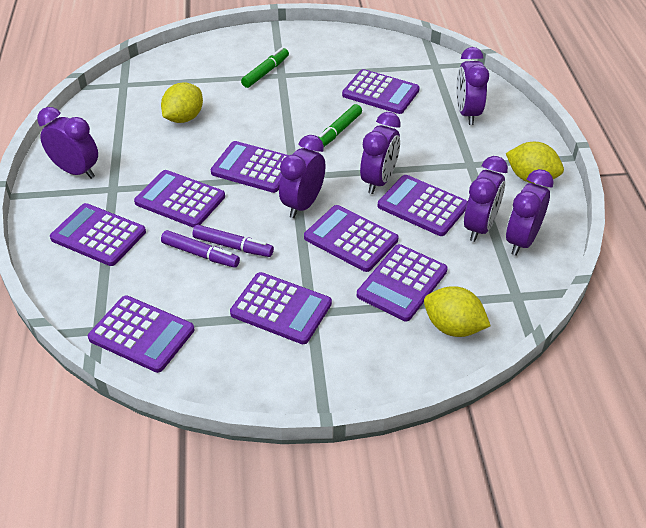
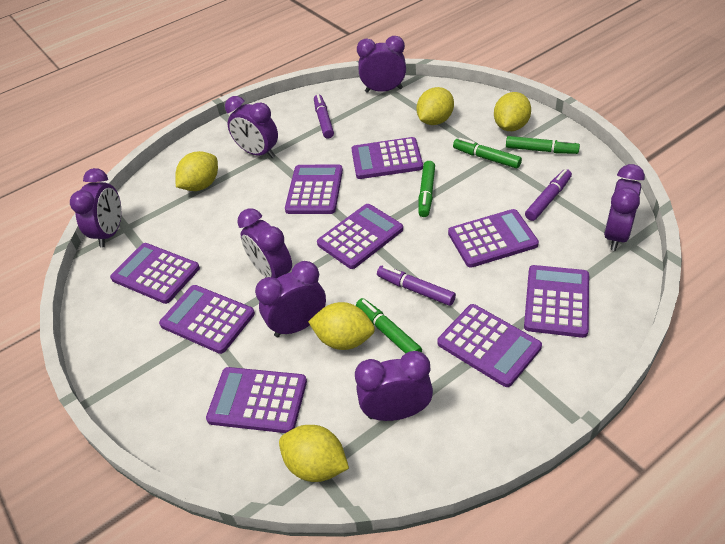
green marker: 2 -> 4
purple clock: 6 -> 7
purple marker: 2 -> 3
yellow lemon: 3 -> 5

